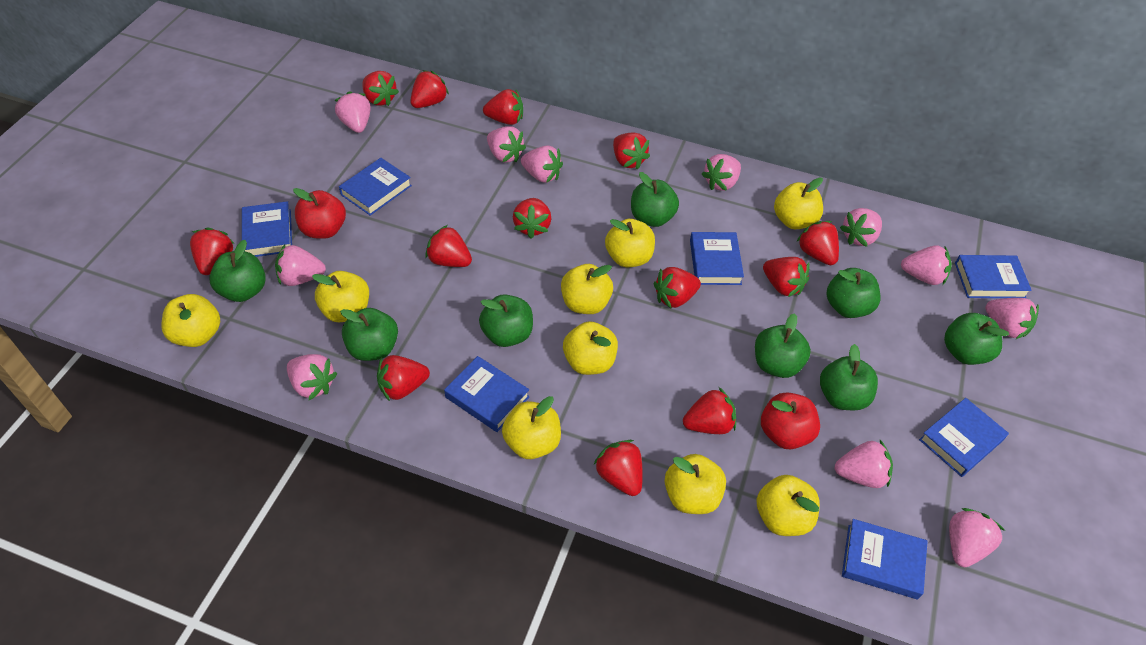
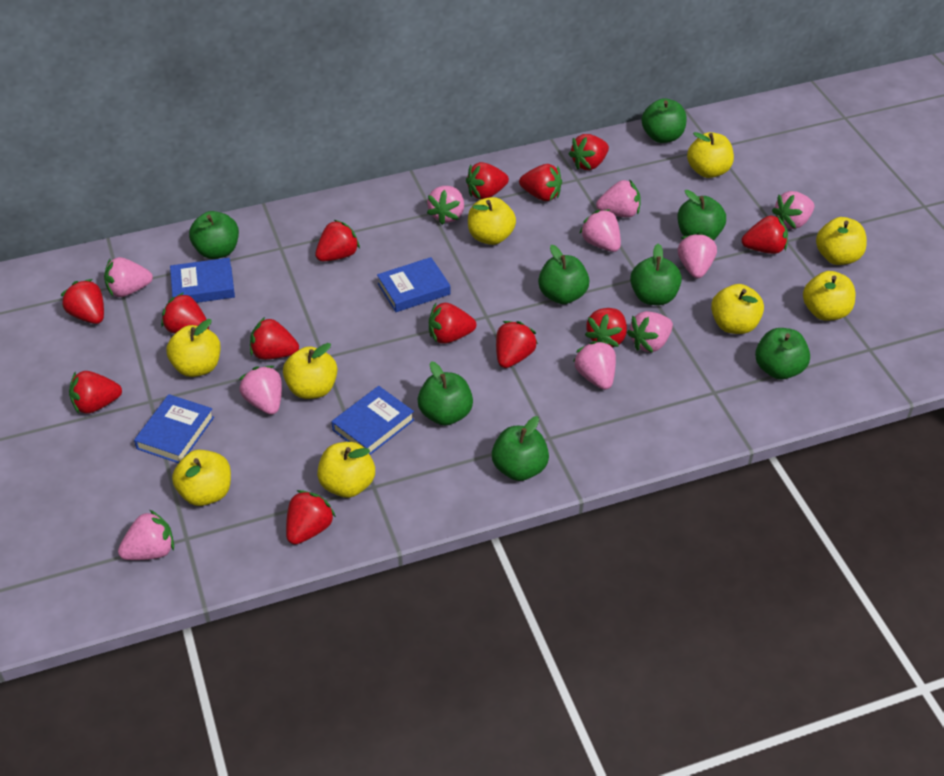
blue book: 7 -> 4
pink strawberry: 11 -> 10
red apple: 2 -> 0

